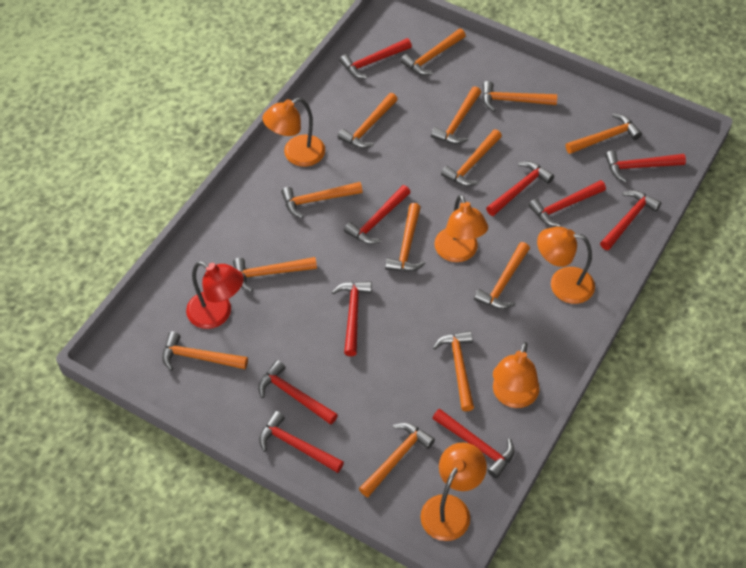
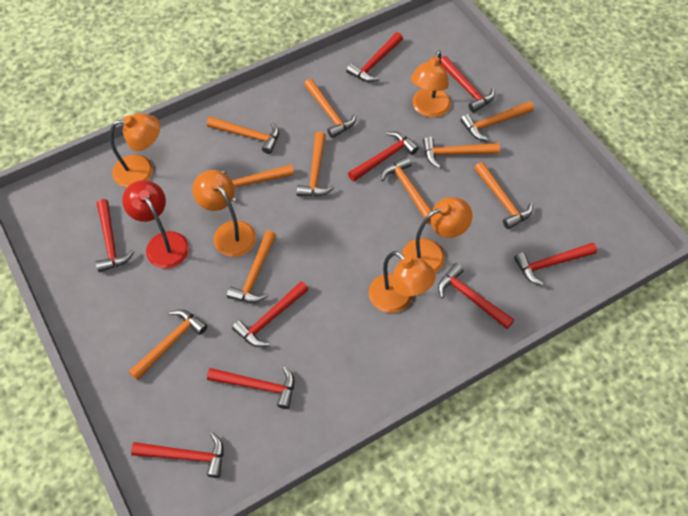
orange hammer: 13 -> 10
red hammer: 10 -> 9

